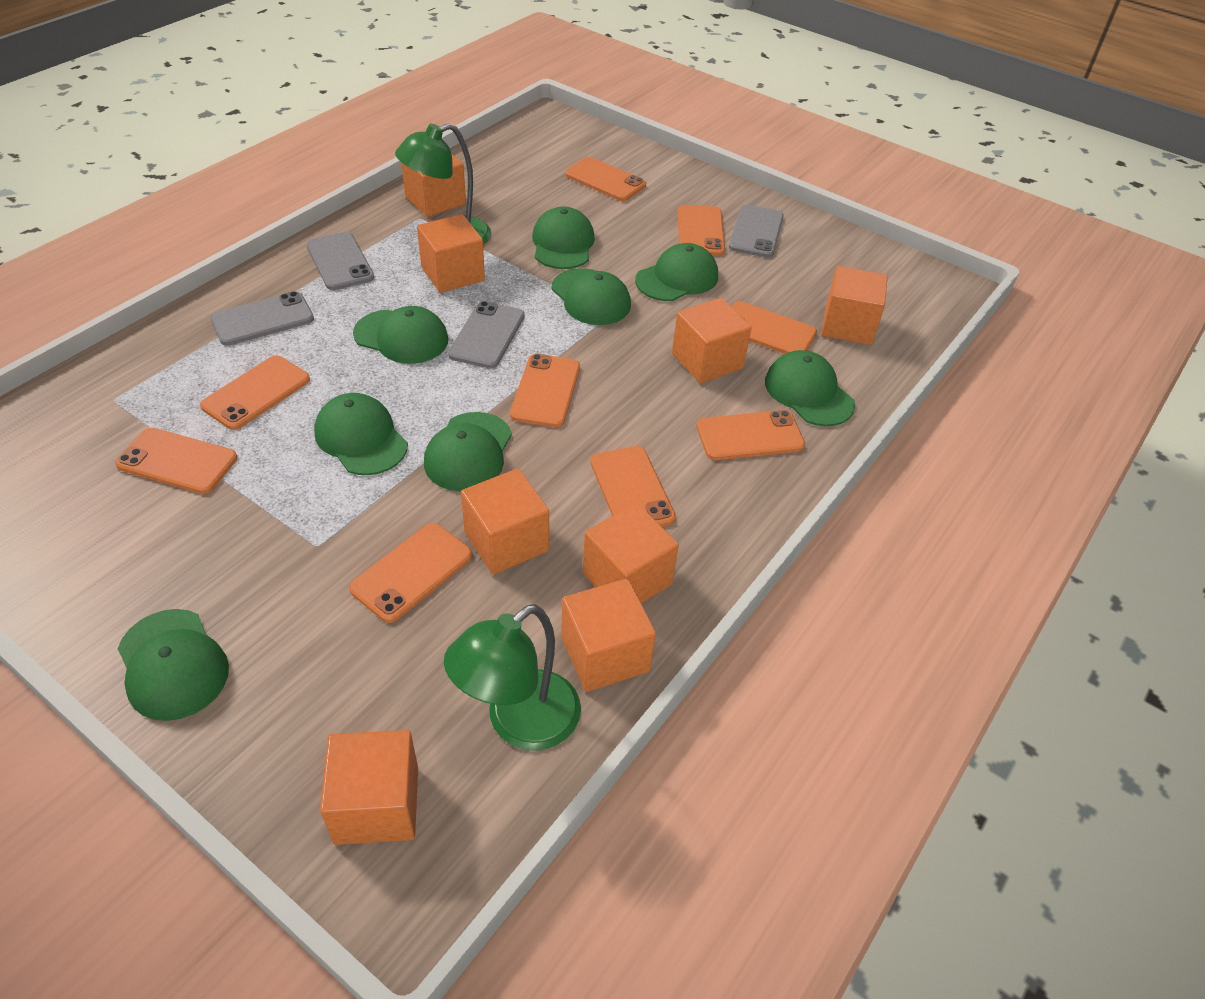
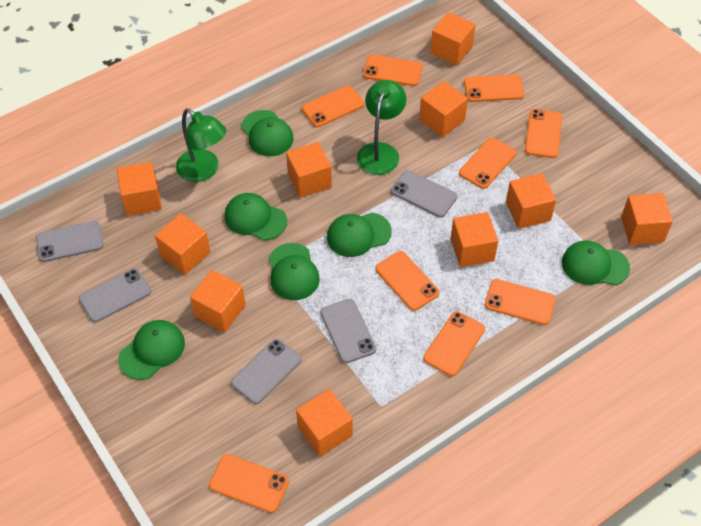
green cap: 8 -> 6
grey phone: 4 -> 5
orange cube: 8 -> 10

